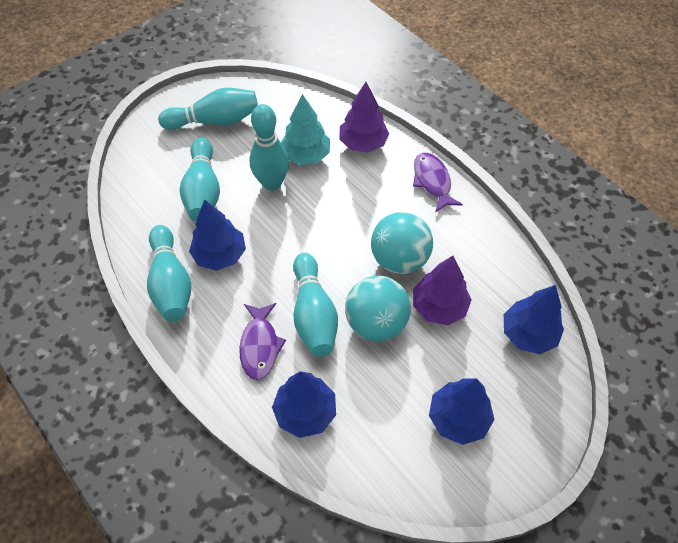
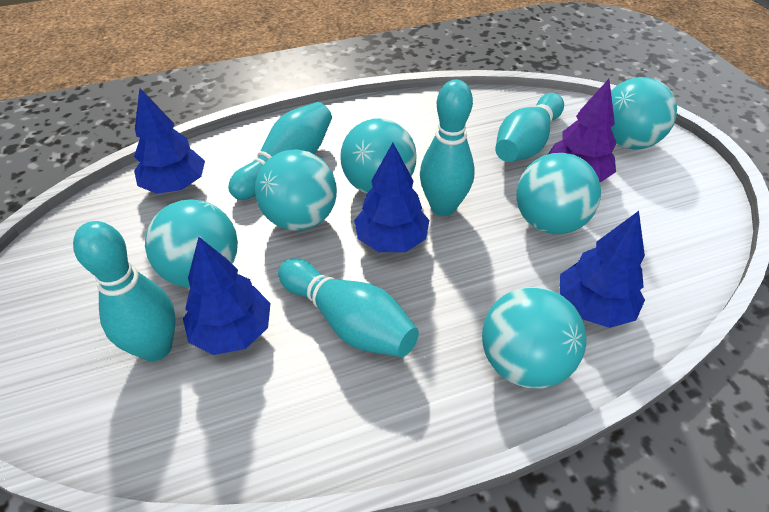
purple fish: 2 -> 0
purple tree: 2 -> 1
turquoise ball: 2 -> 6
turquoise tree: 1 -> 0

